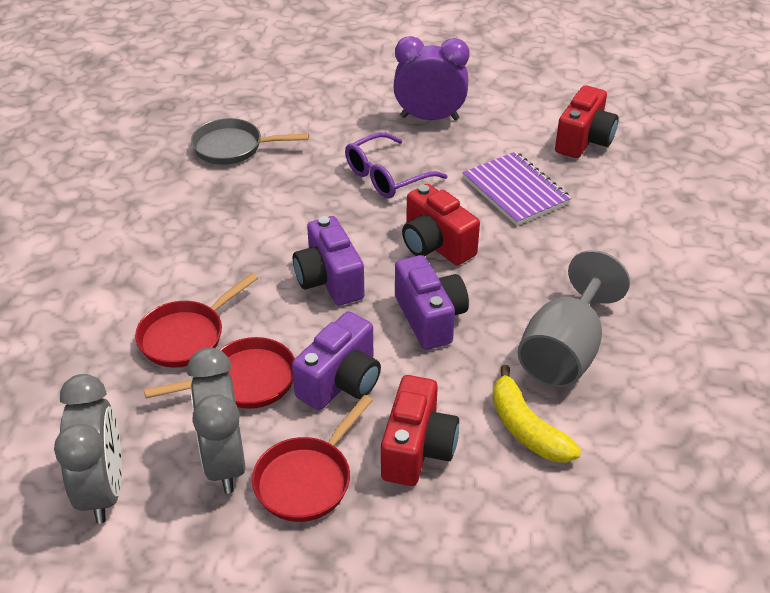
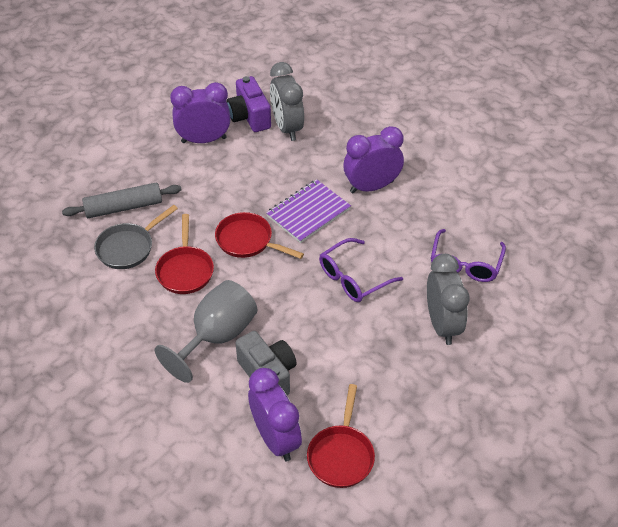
grey camera: 0 -> 1
grey rolling pin: 0 -> 1
purple camera: 3 -> 1
purple clock: 1 -> 3
purple glasses: 1 -> 2
red camera: 3 -> 0
yellow banana: 1 -> 0

